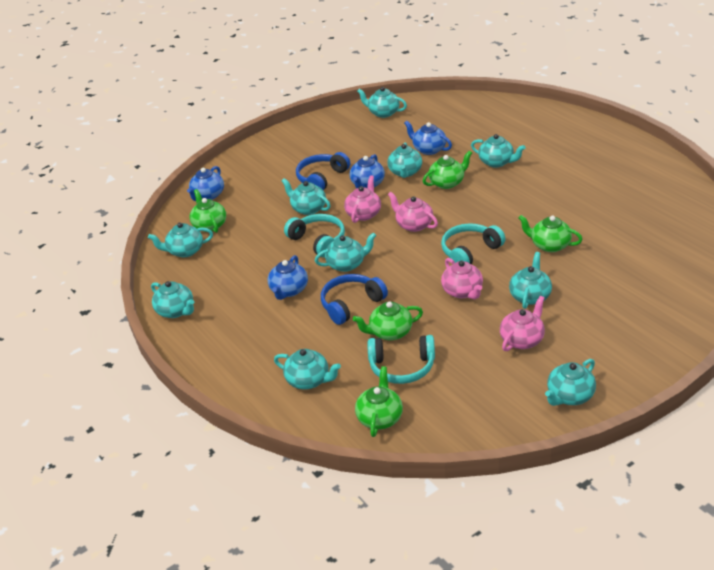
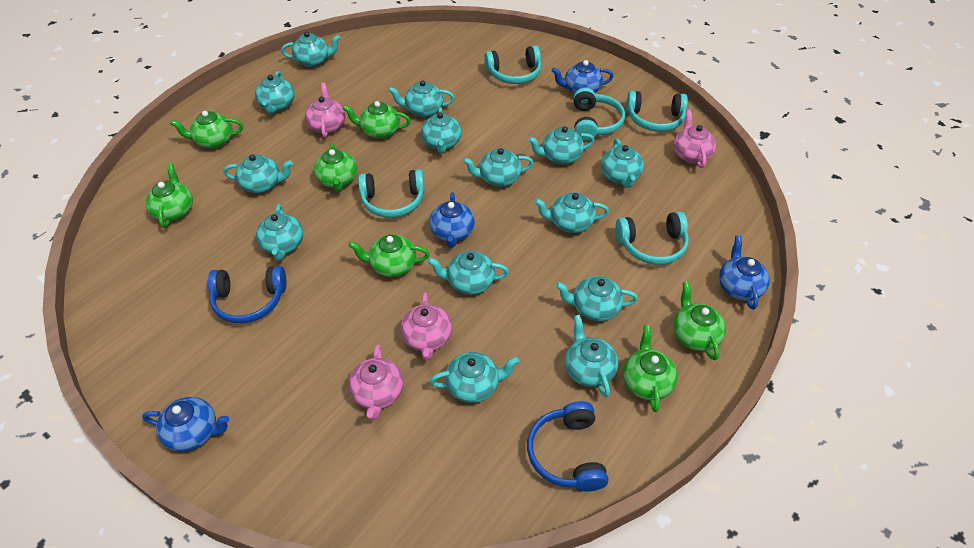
green teapot: 5 -> 7
turquoise headphones: 3 -> 5
turquoise teapot: 10 -> 14

